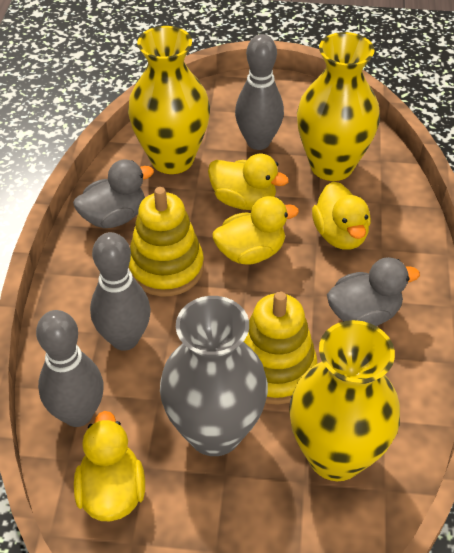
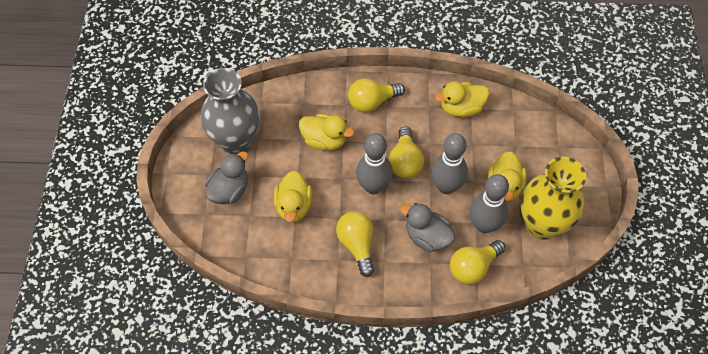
yellow light bulb: 0 -> 4
yellow stacking toy: 2 -> 0
yellow vase: 3 -> 1

